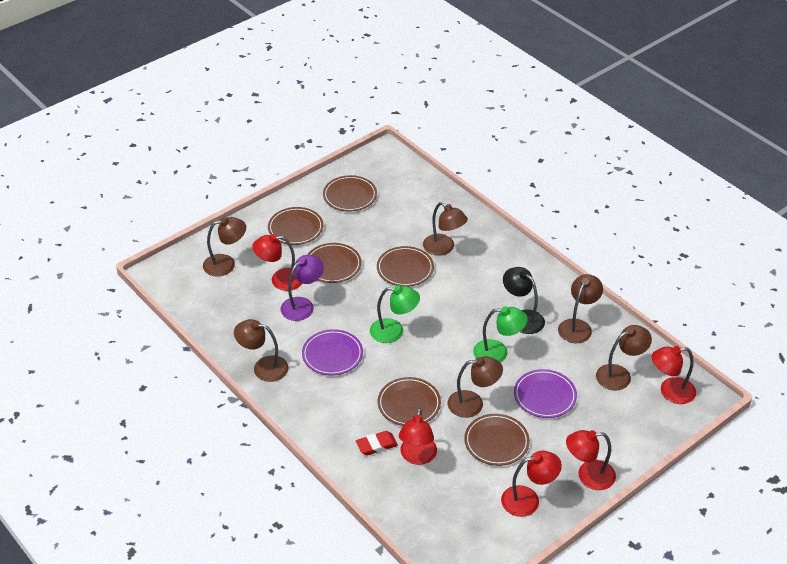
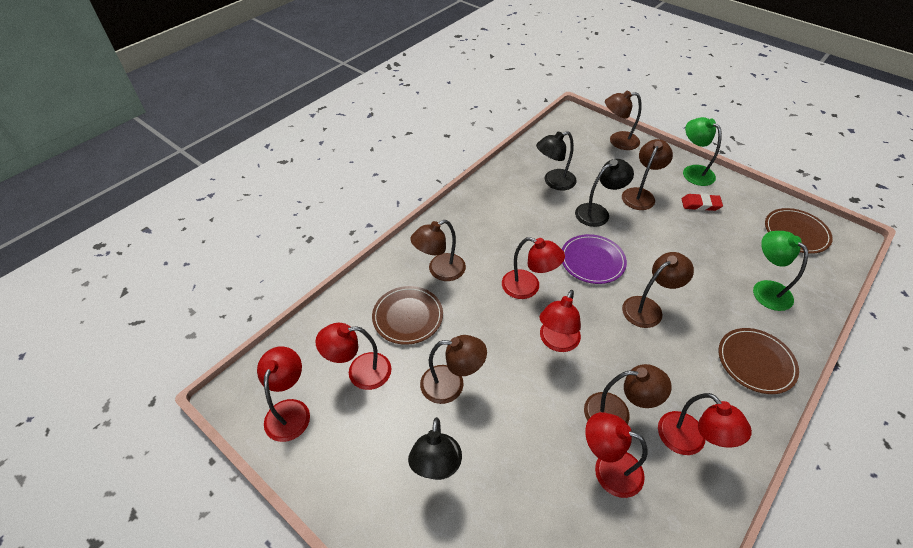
black lamp: 1 -> 3
brown plate: 6 -> 3
purple lamp: 1 -> 0
purple plate: 2 -> 1
red lamp: 5 -> 6

